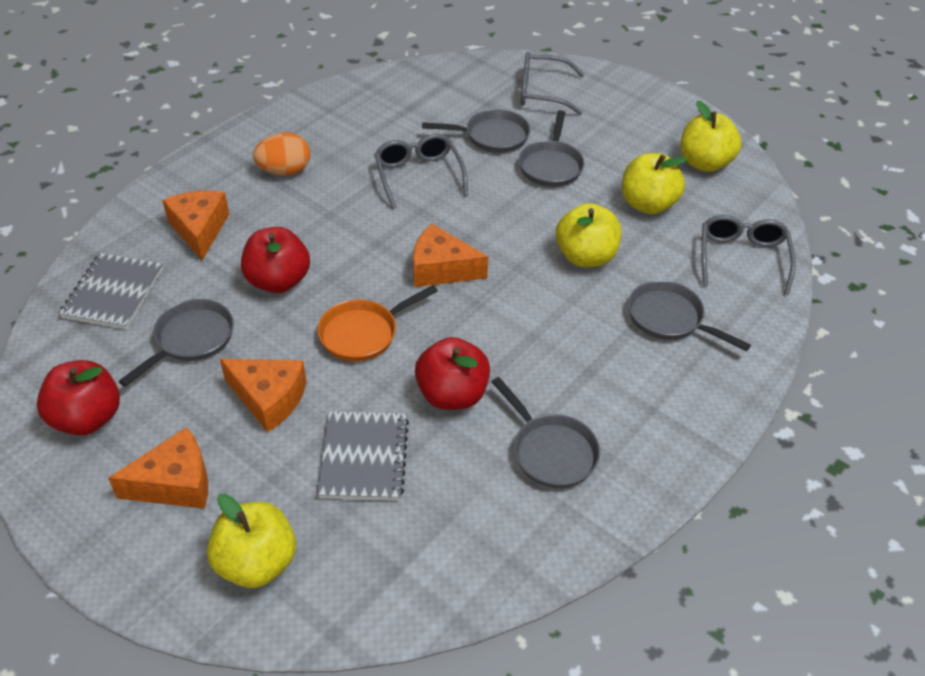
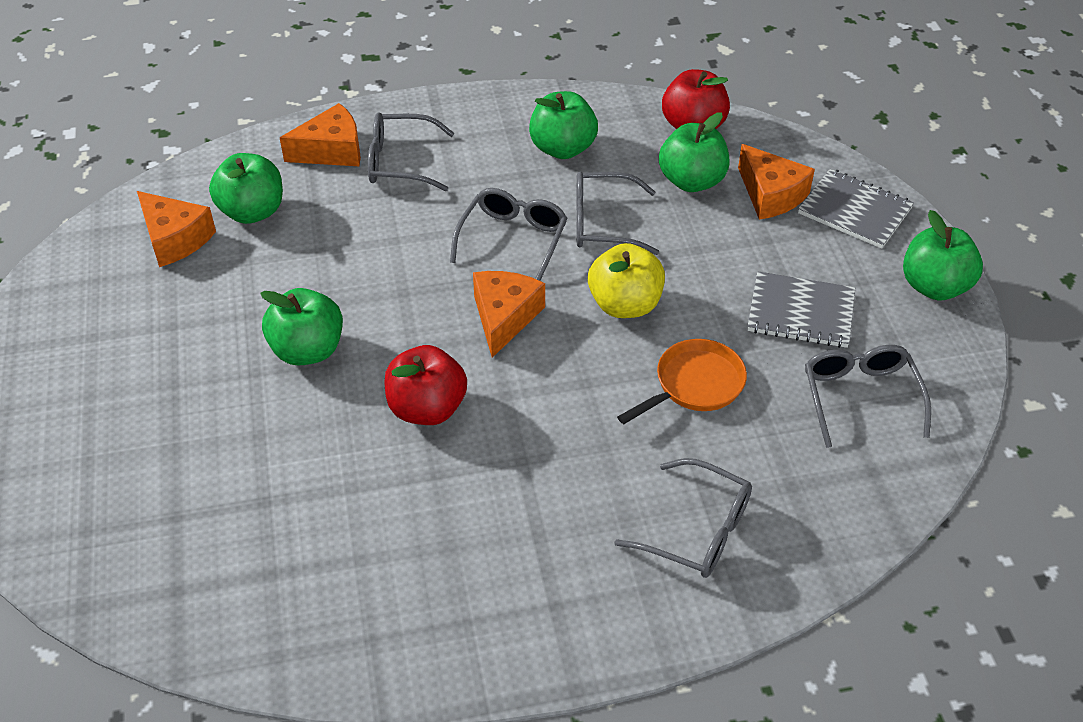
green apple: 0 -> 5
grey glasses: 3 -> 5
grey pan: 5 -> 0
orange egg: 1 -> 0
red apple: 3 -> 2
yellow apple: 4 -> 1

